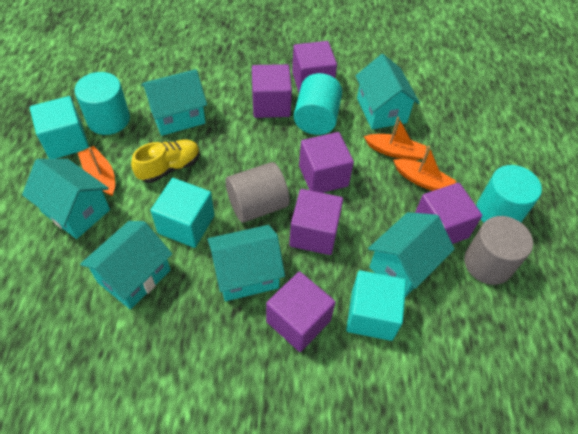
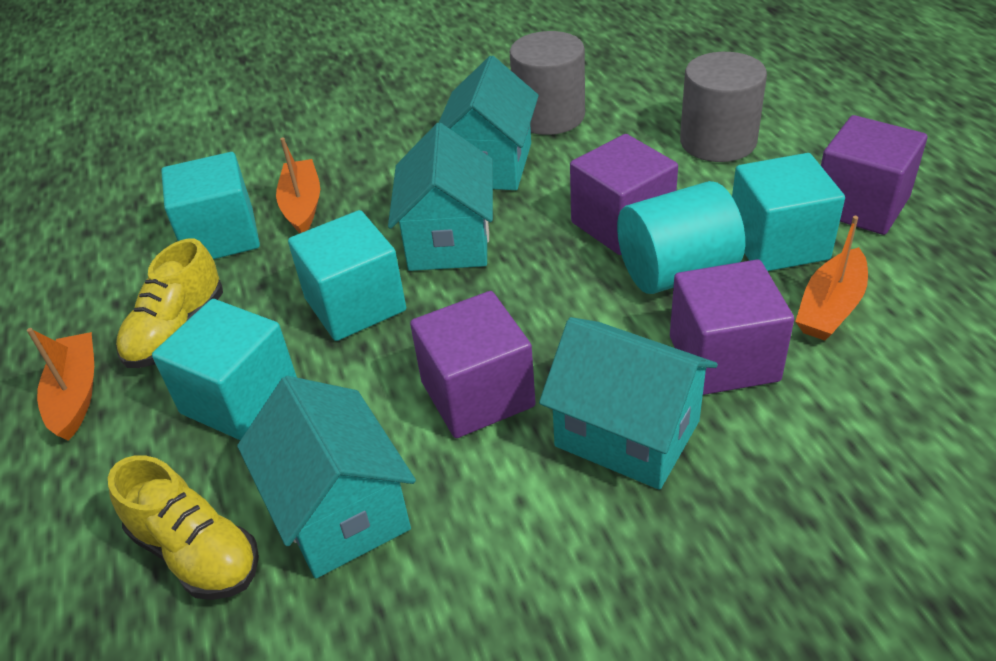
purple cube: 6 -> 4
turquoise cube: 3 -> 4
turquoise cylinder: 3 -> 1
turquoise house: 6 -> 4
yellow shoe: 1 -> 2

